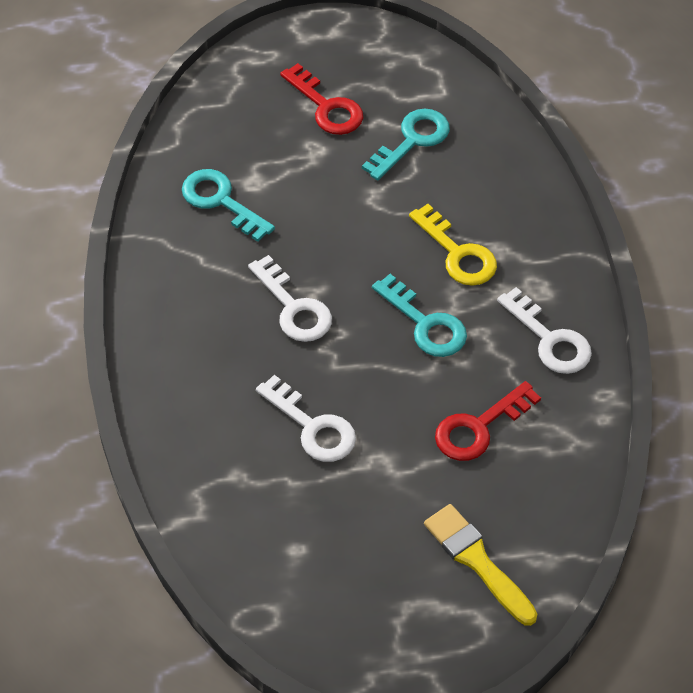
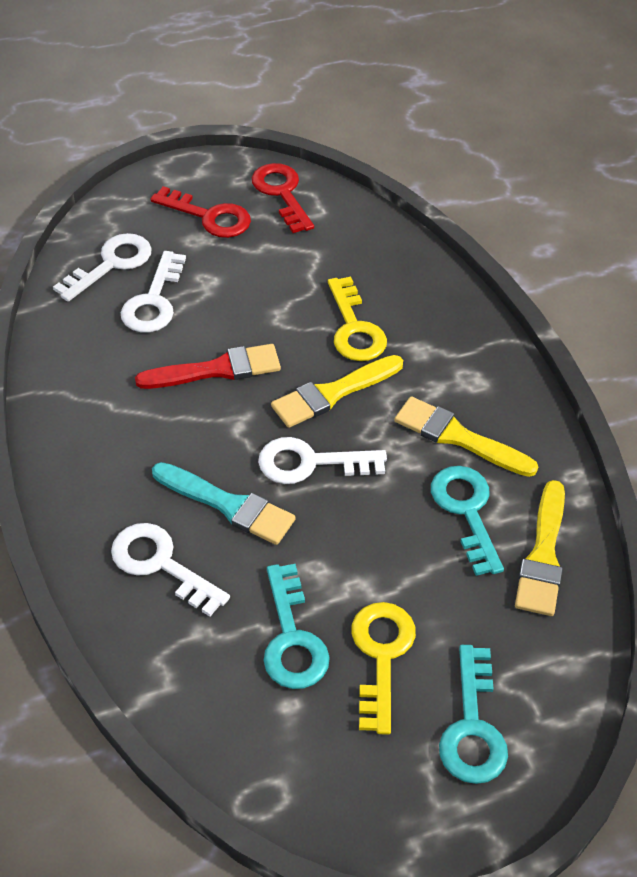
red brush: 0 -> 1
turquoise brush: 0 -> 1
white key: 3 -> 4
yellow brush: 1 -> 3
yellow key: 1 -> 2

